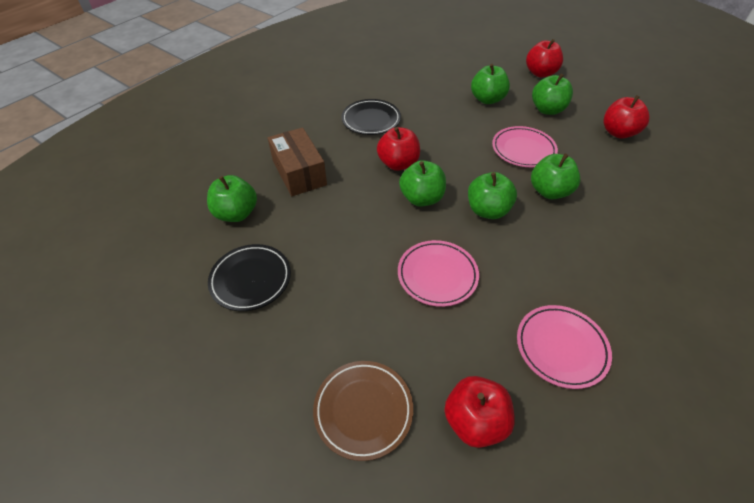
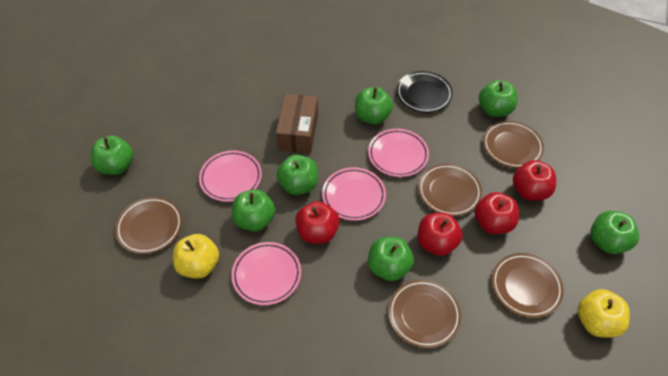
black plate: 2 -> 1
brown plate: 1 -> 5
green apple: 6 -> 7
pink plate: 3 -> 4
yellow apple: 0 -> 2

